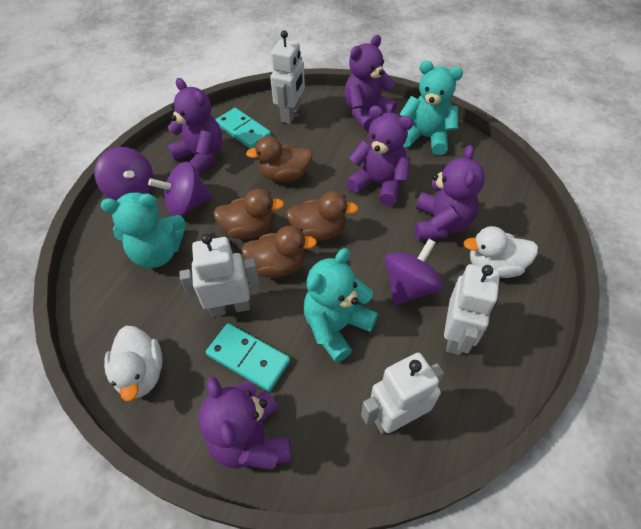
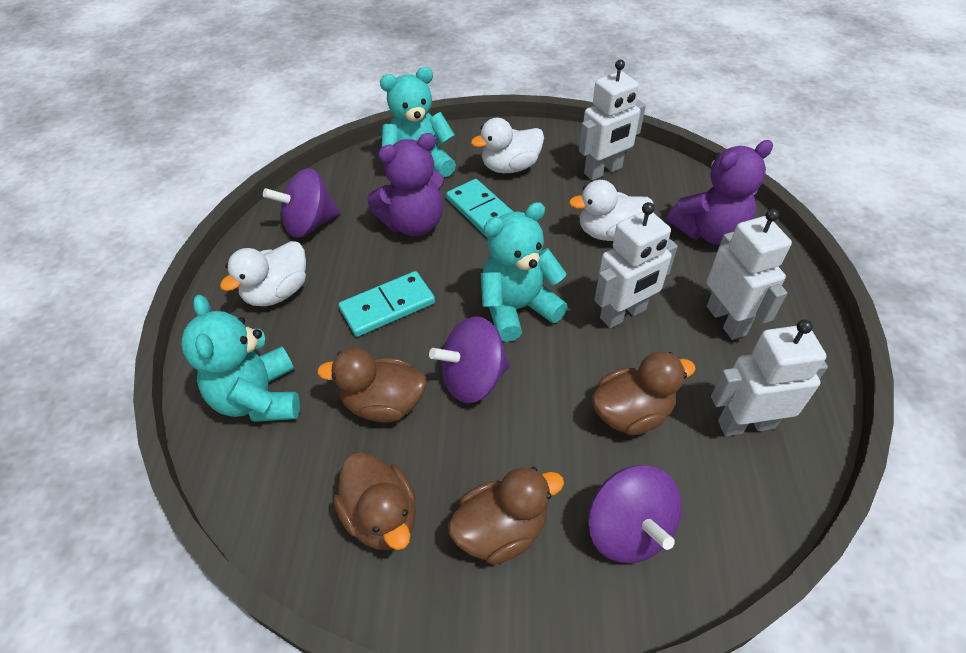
purple teddy bear: 5 -> 2
white duck: 2 -> 3

